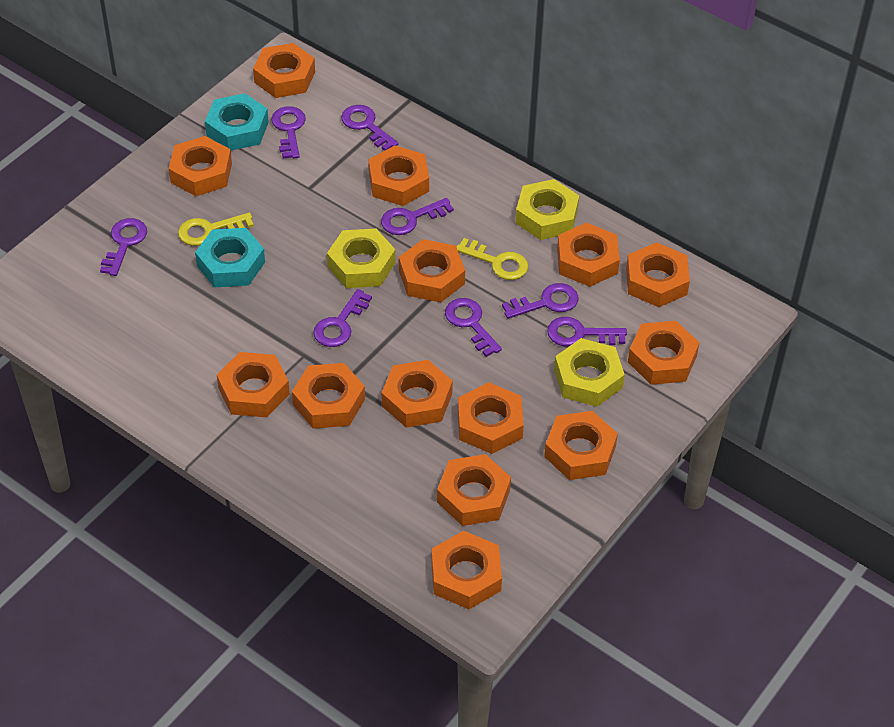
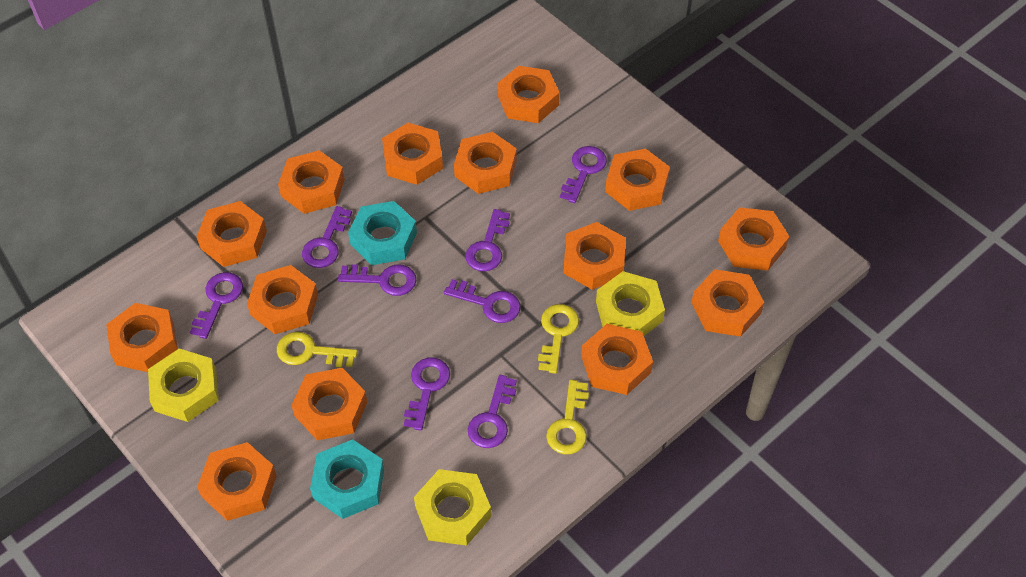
yellow key: 2 -> 3

